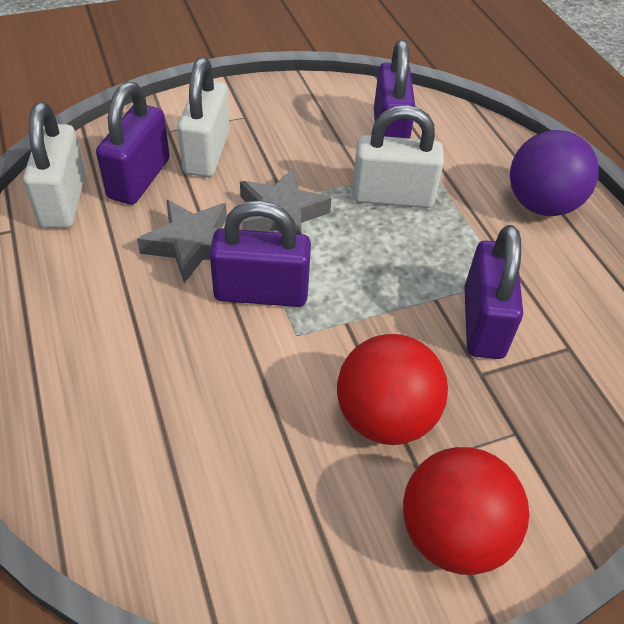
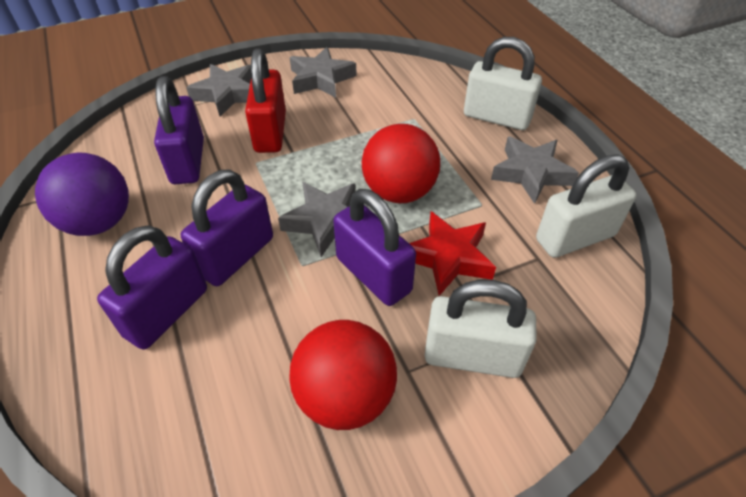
grey star: 2 -> 4
red padlock: 0 -> 1
red star: 0 -> 1

